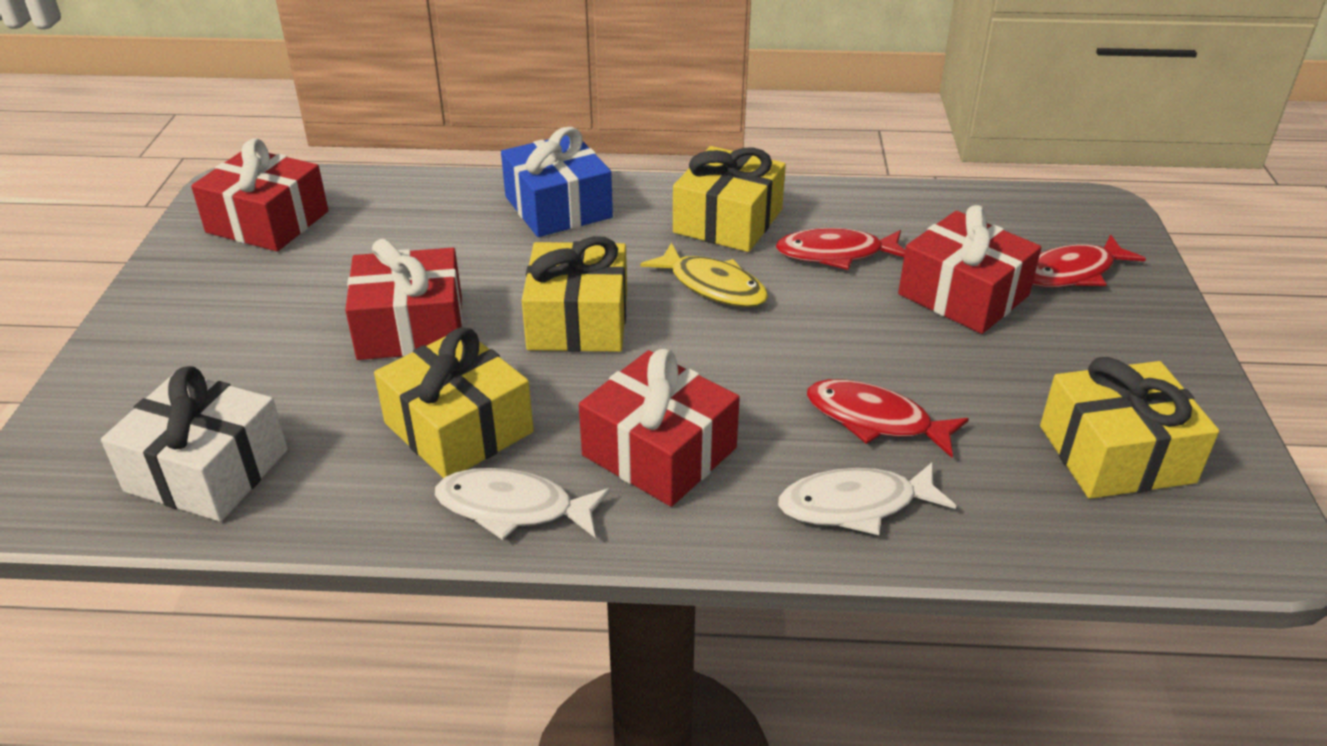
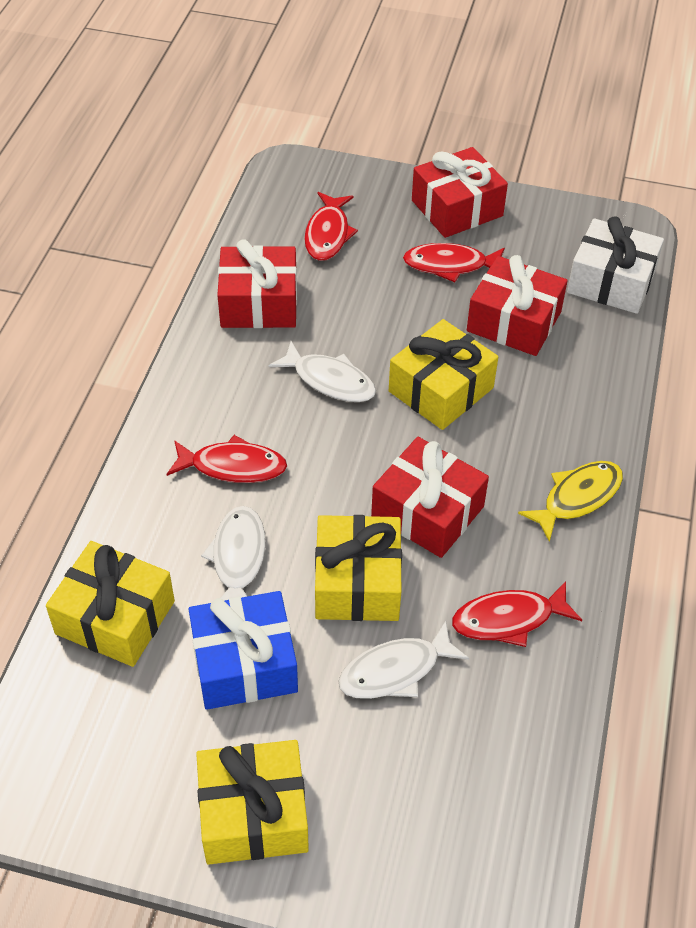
red fish: 3 -> 4
white fish: 2 -> 3

